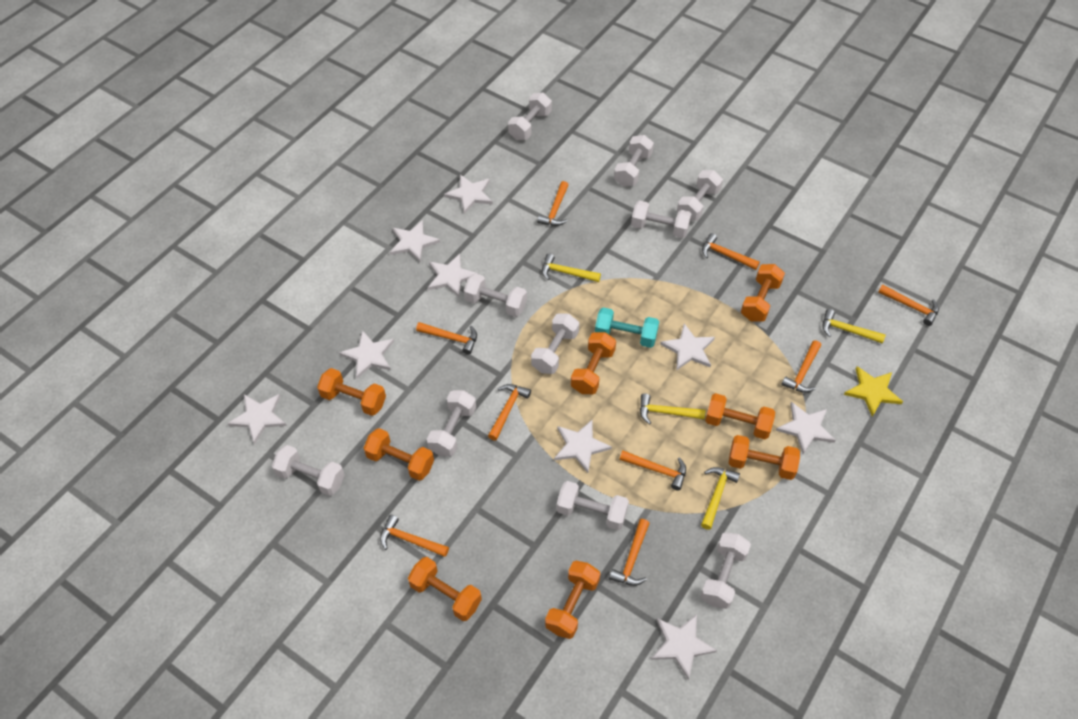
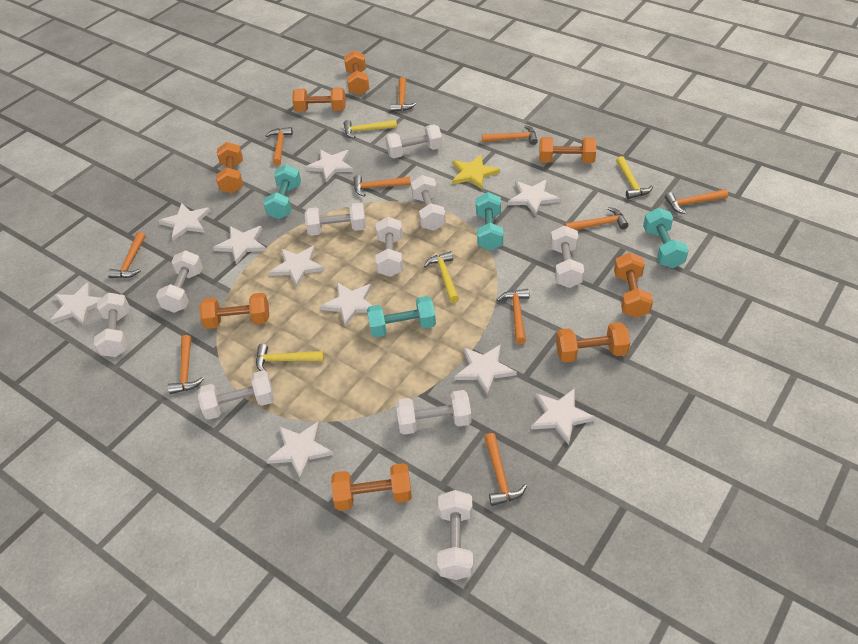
orange hammer: 9 -> 10
turquoise dumbbell: 1 -> 4
white star: 9 -> 10

